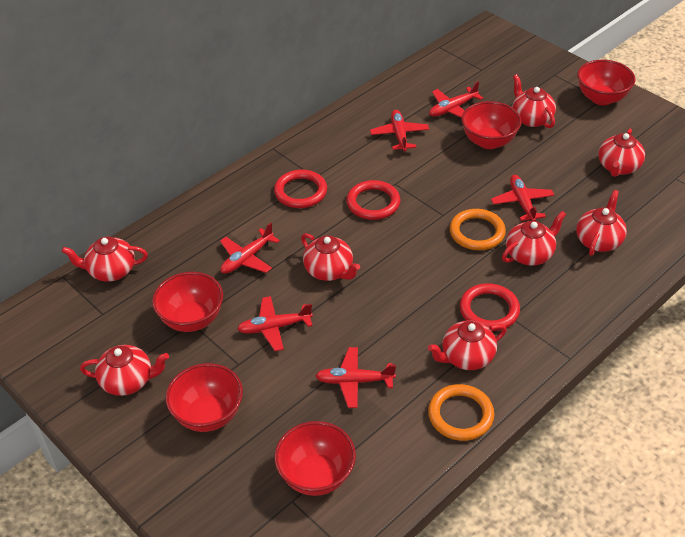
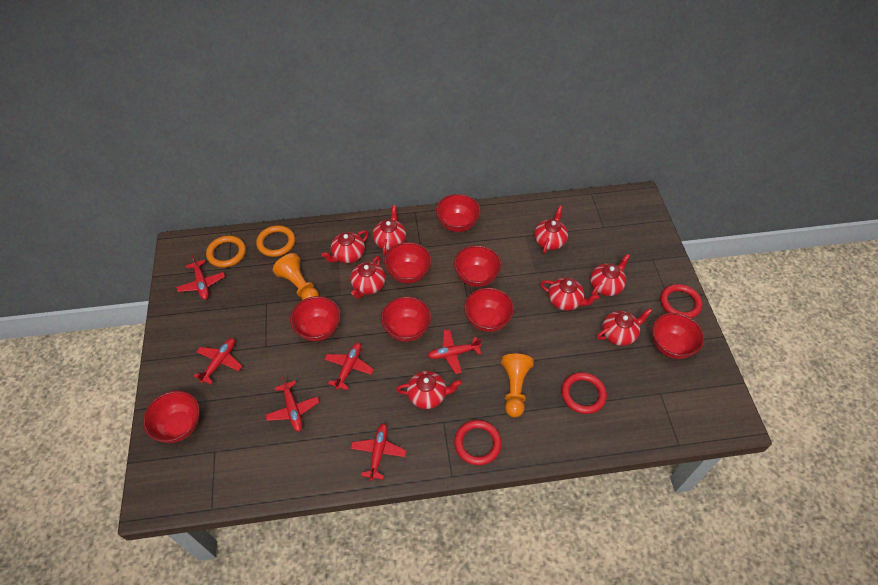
orange pawn: 0 -> 2
red bowl: 5 -> 8

